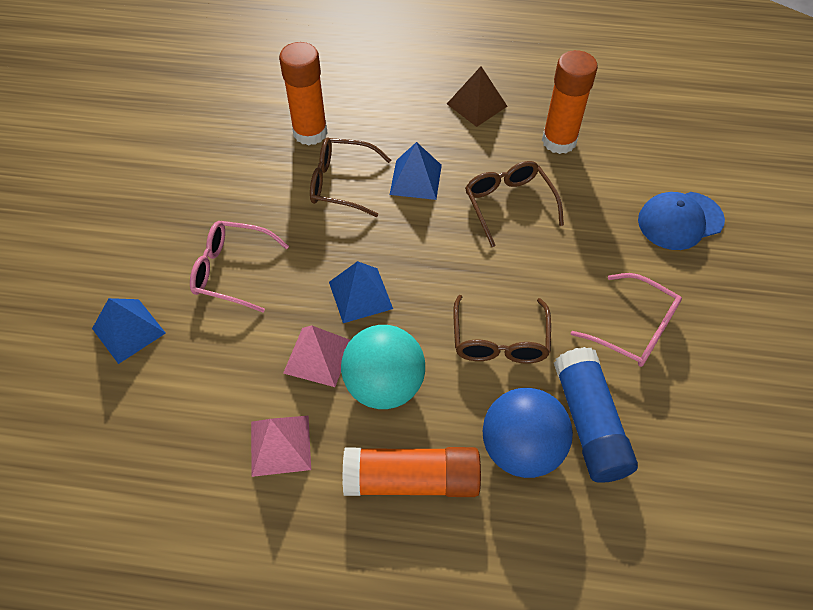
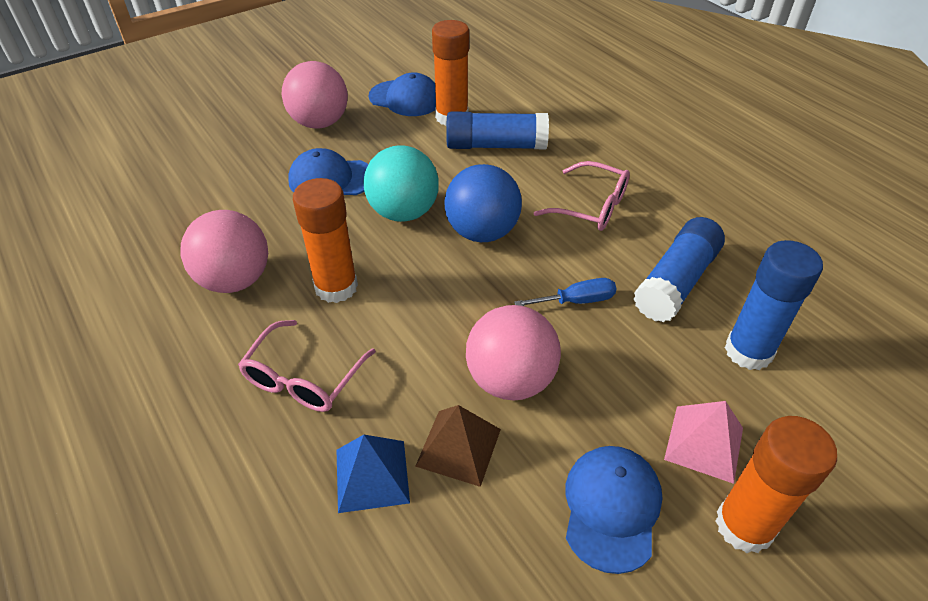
blue cap: 1 -> 3
blue glue stick: 1 -> 3
blue pyramid: 3 -> 1
blue screwdriver: 0 -> 1
brown glasses: 3 -> 0
pink ball: 0 -> 3
pink pyramid: 2 -> 1

